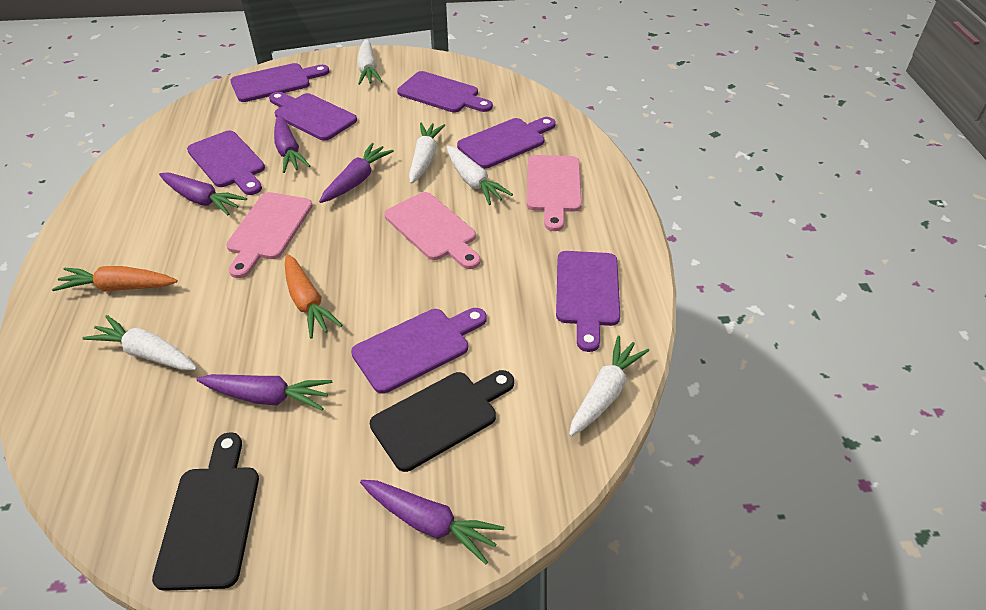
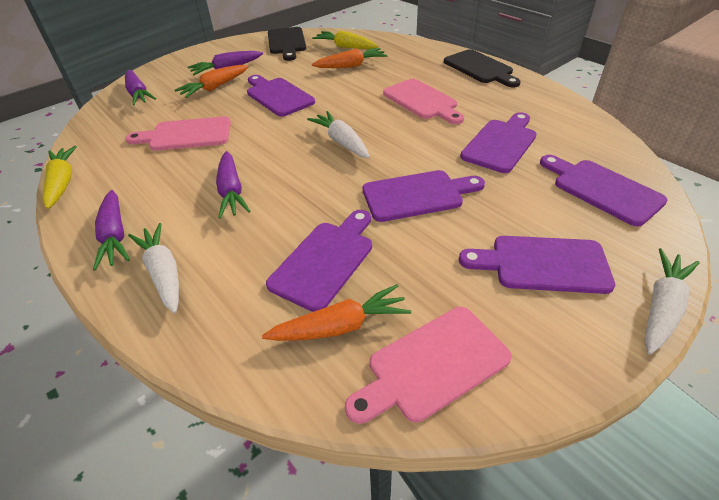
orange carrot: 2 -> 3
purple carrot: 5 -> 4
purple cutting board: 7 -> 6
white carrot: 5 -> 3
yellow carrot: 0 -> 2

